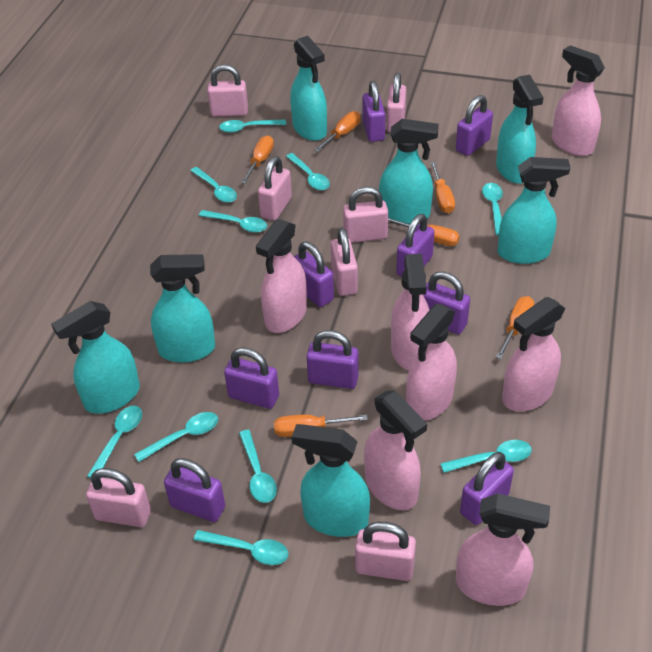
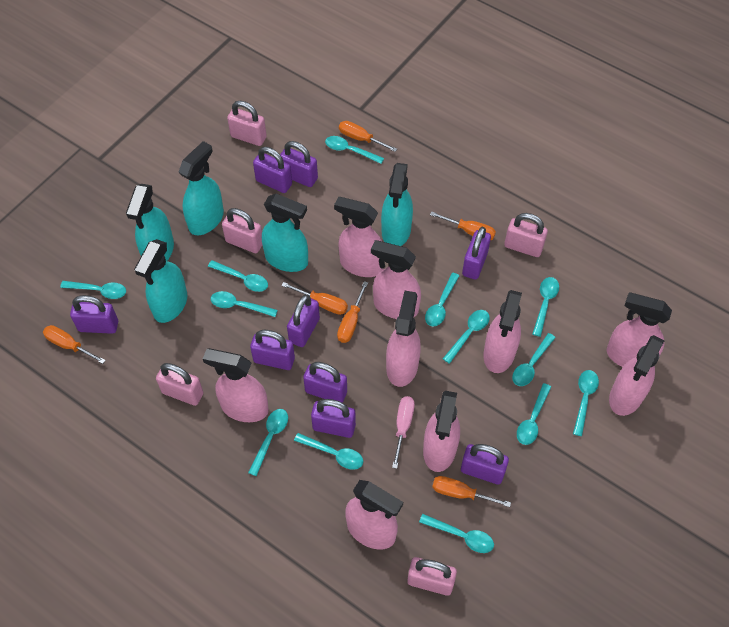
pink padlock: 7 -> 5
pink screwdriver: 0 -> 1
pink spray bottle: 7 -> 9
turquoise spoon: 10 -> 13
turquoise spray bottle: 7 -> 5

